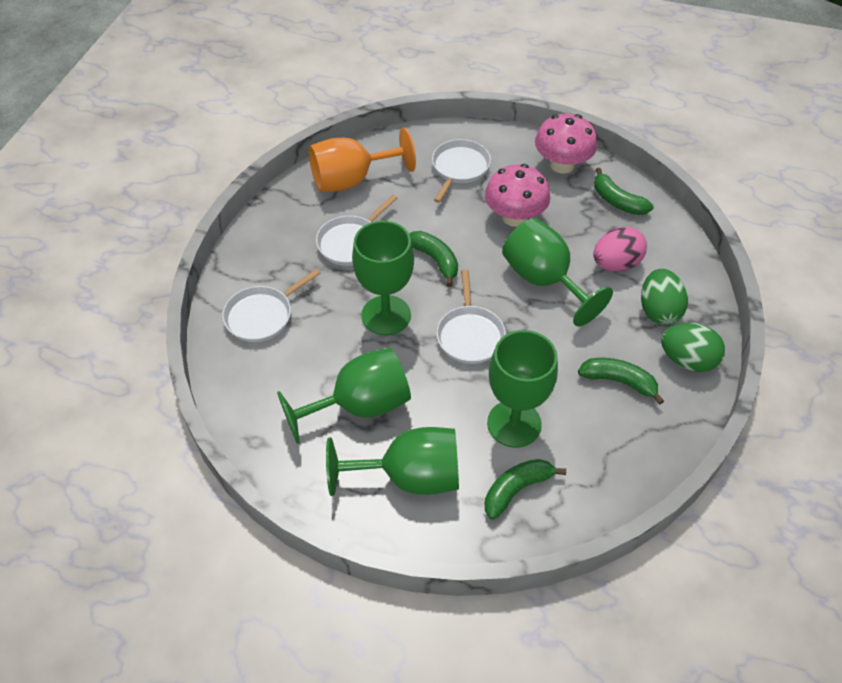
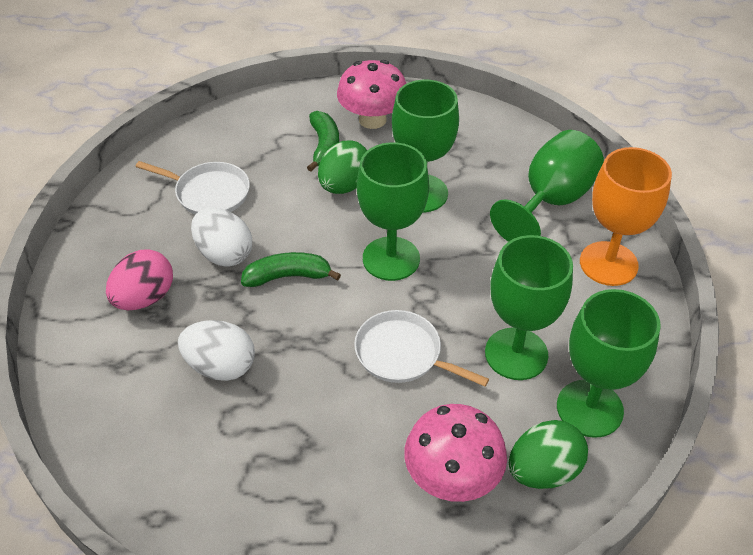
green banana: 4 -> 2
white egg: 0 -> 2
white pan: 4 -> 2

